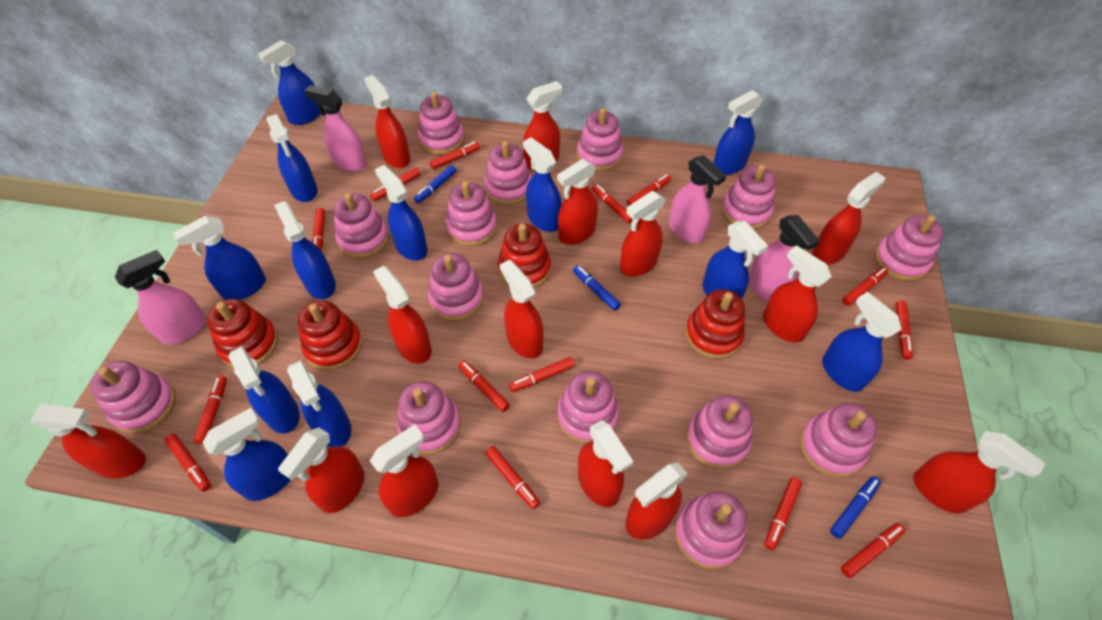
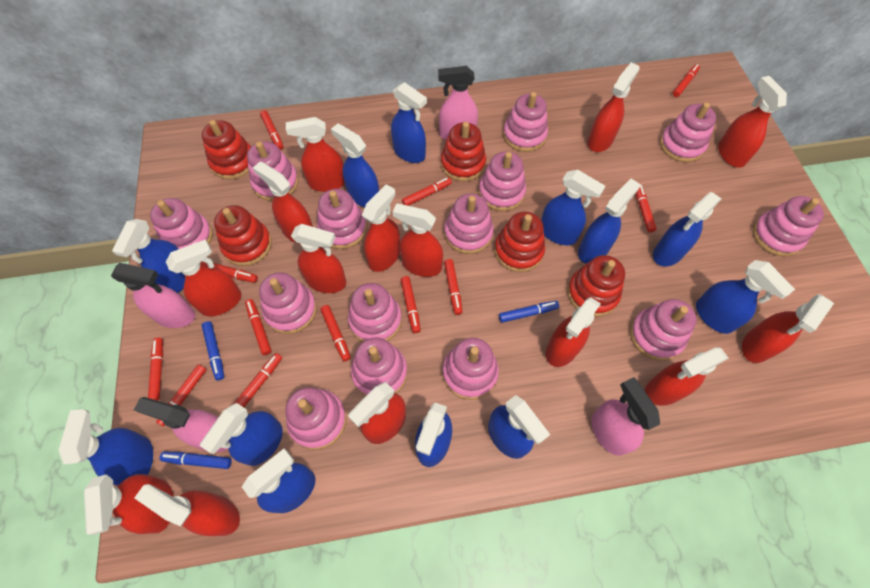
red marker: 14 -> 12
red stacking toy: 4 -> 5

